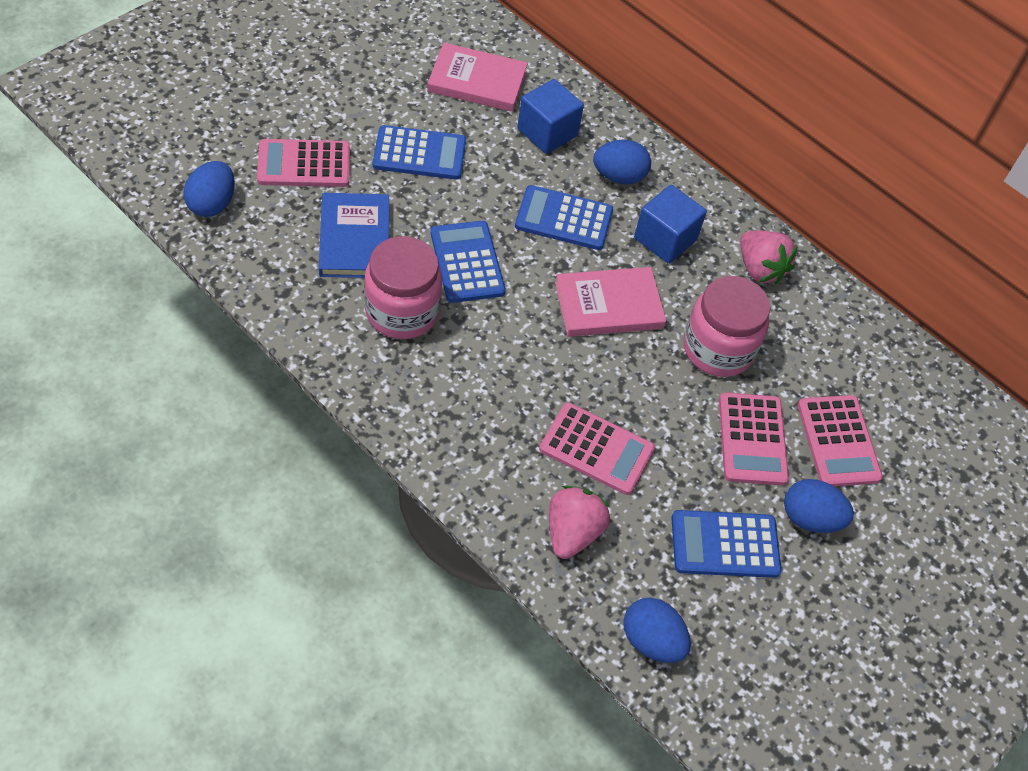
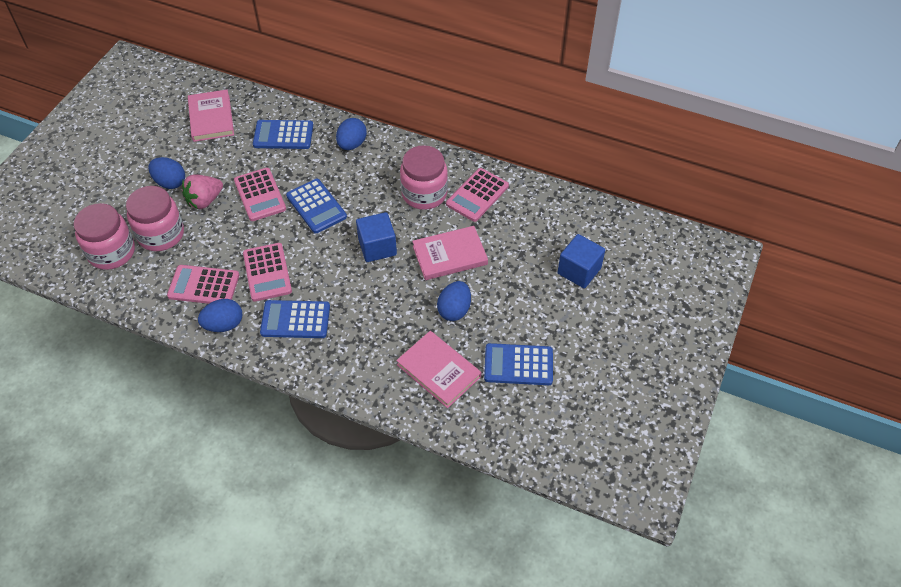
blue book: 1 -> 0
pink book: 2 -> 3
pink jar: 2 -> 3
pink strawberry: 2 -> 1

